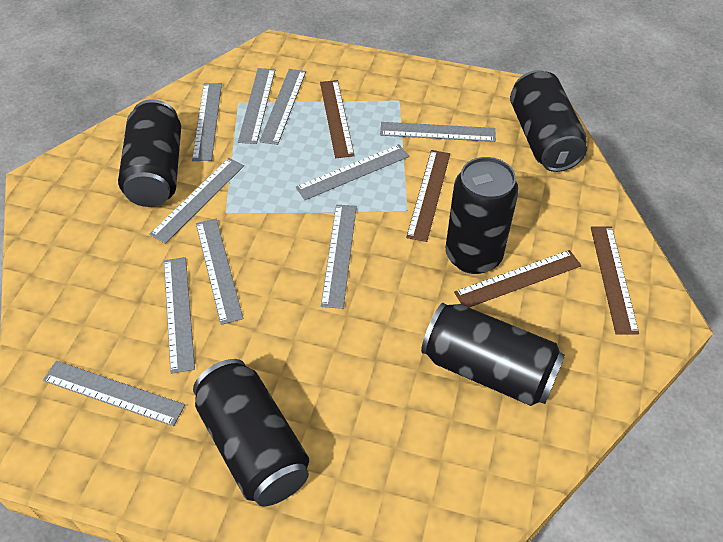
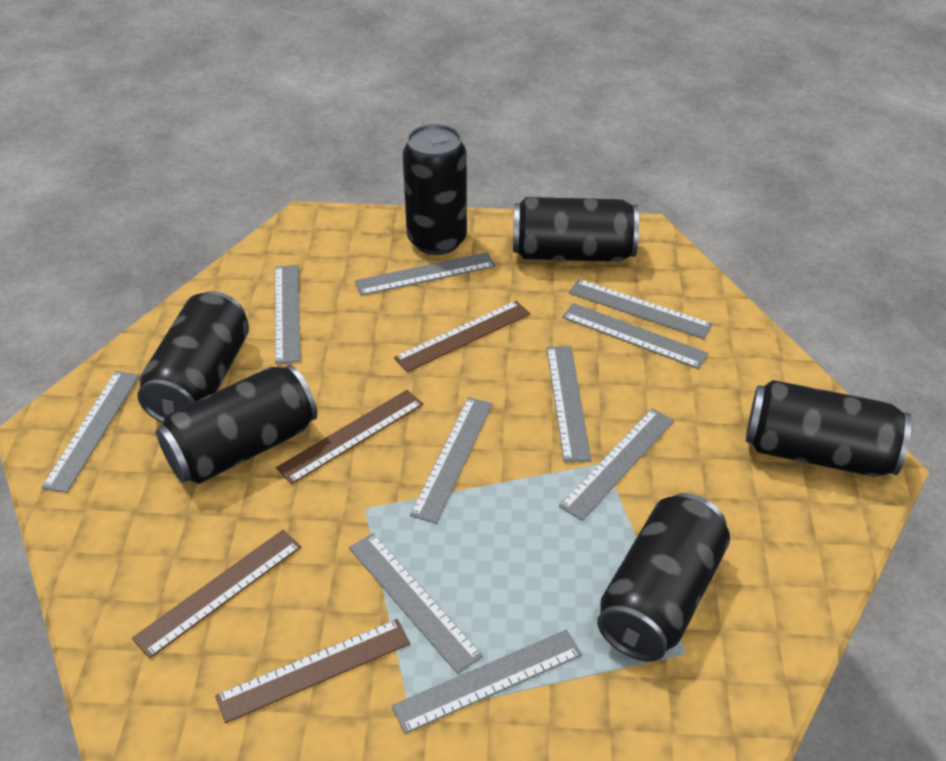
black can: 5 -> 6

